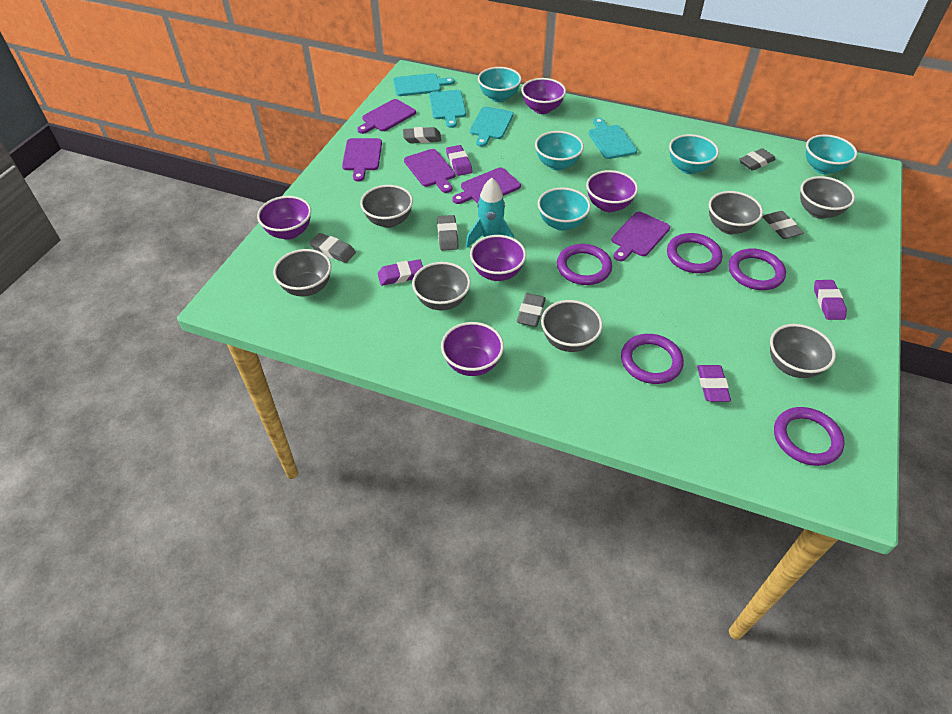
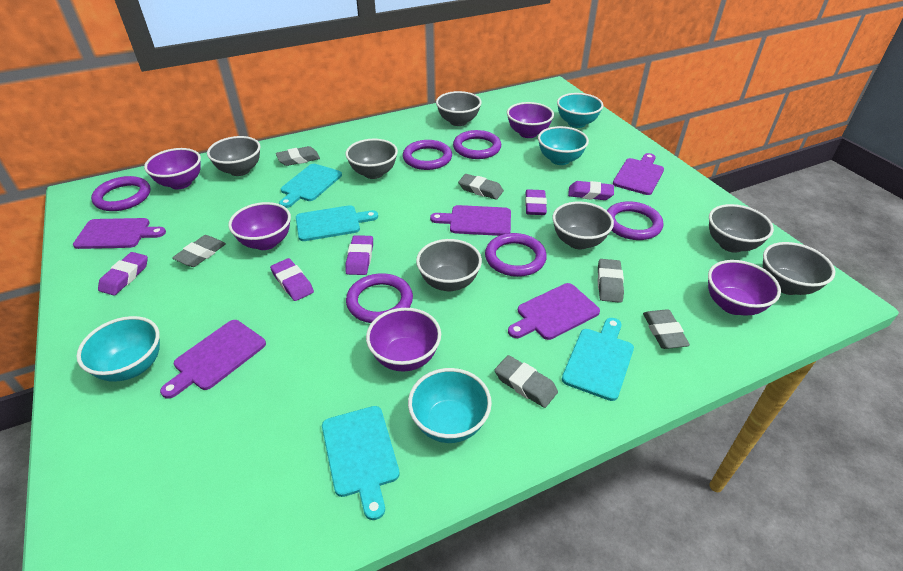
purple eraser: 4 -> 5
purple ring: 5 -> 6
turquoise bowl: 5 -> 4
turquoise rocket: 1 -> 0

